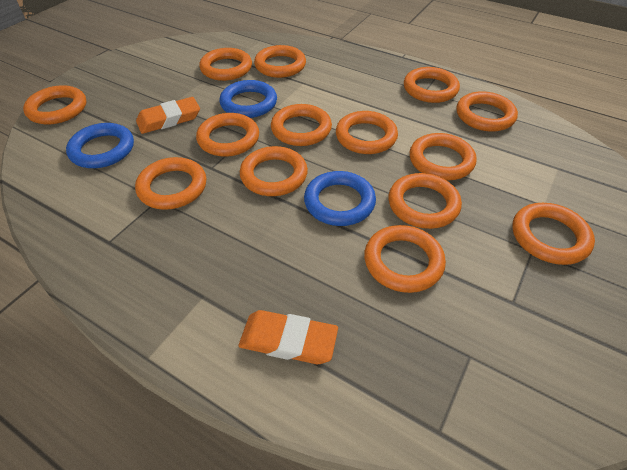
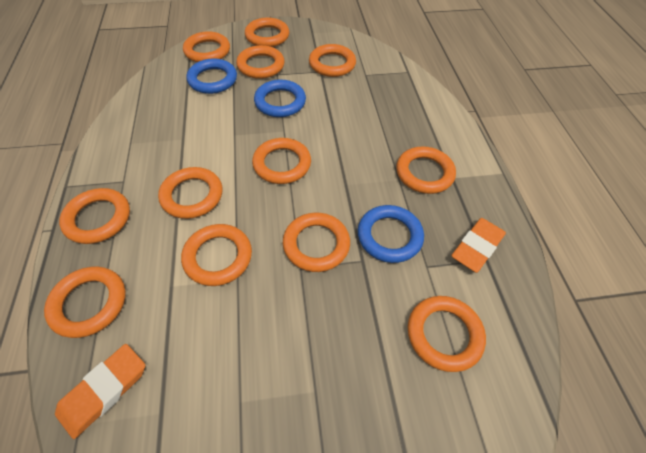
orange ring: 14 -> 12

